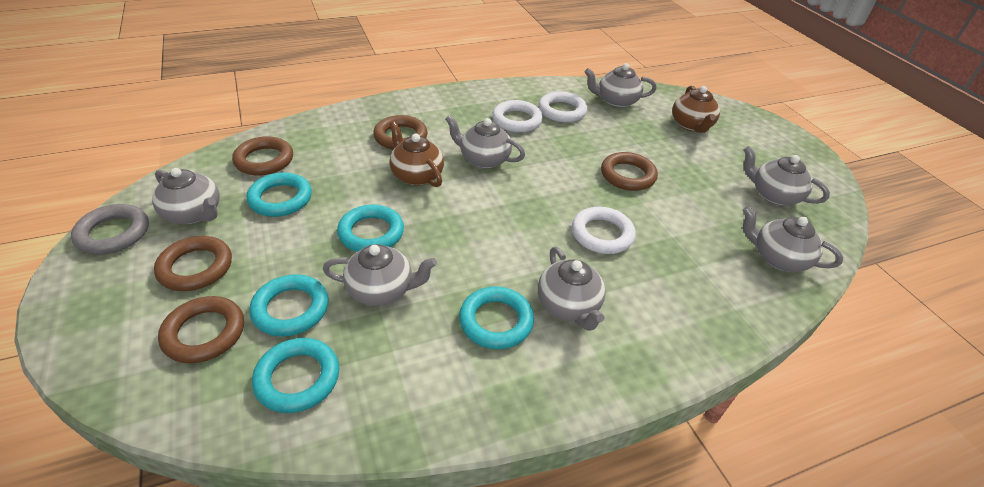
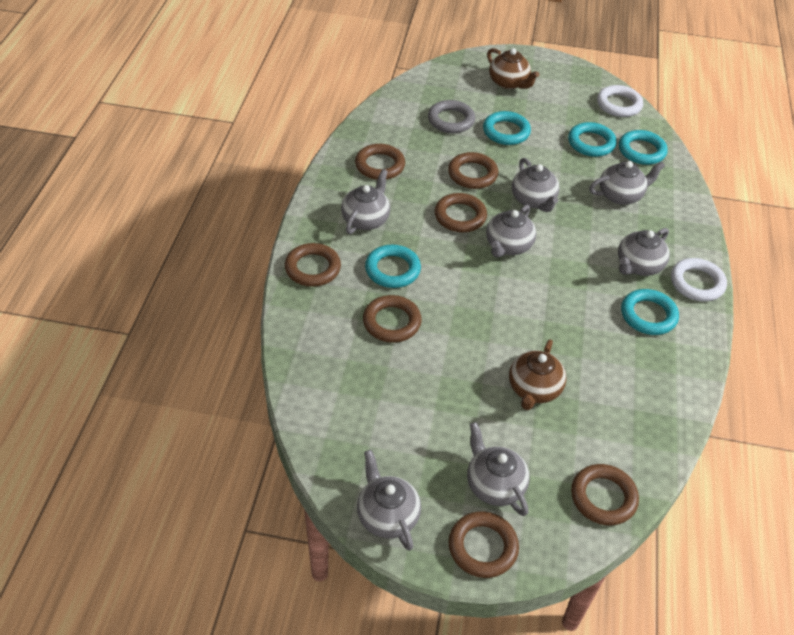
brown ring: 5 -> 7
white ring: 3 -> 2

